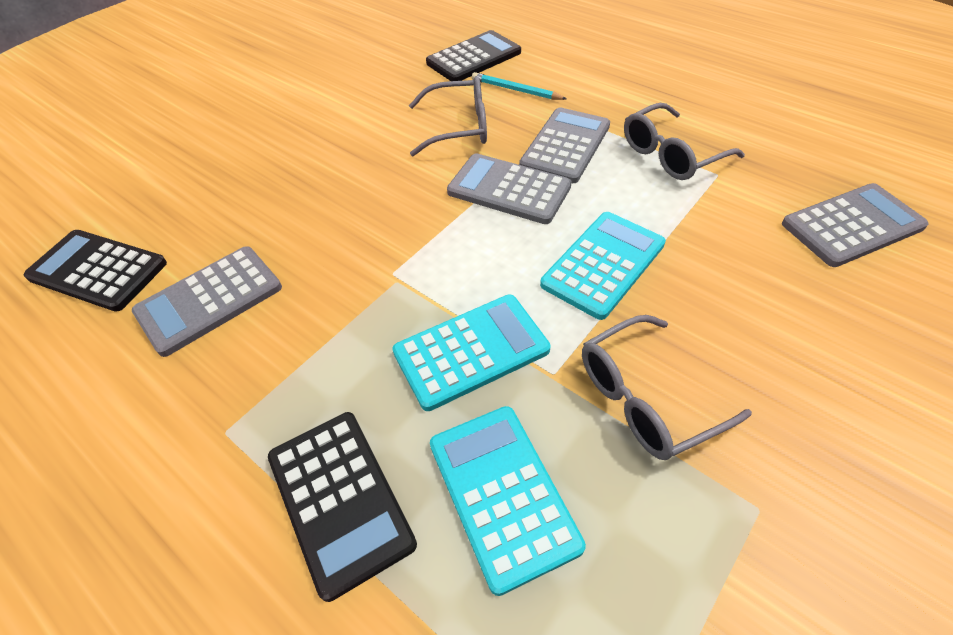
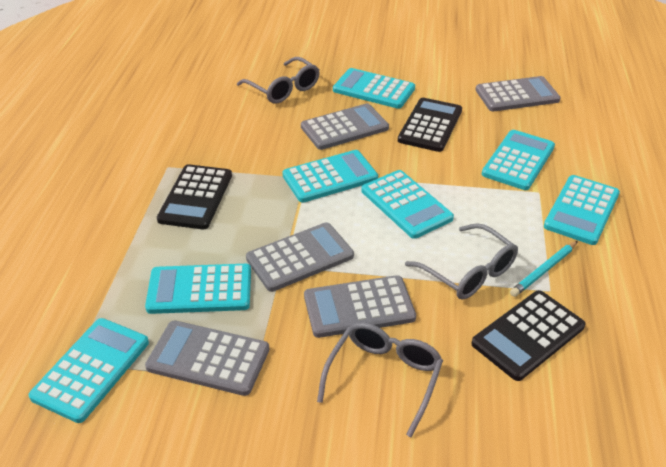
grey calculator: 4 -> 5
turquoise calculator: 3 -> 7

